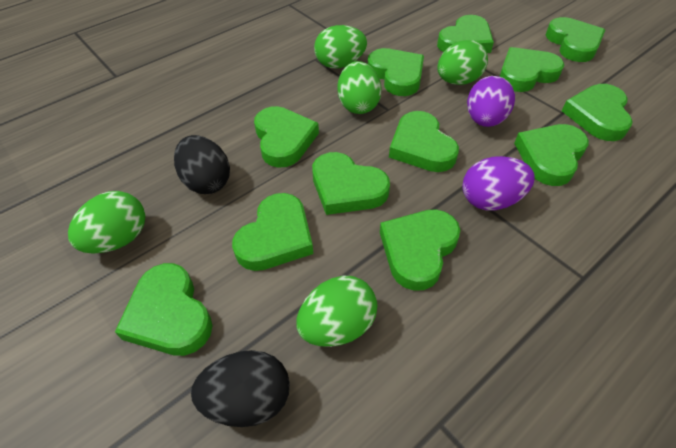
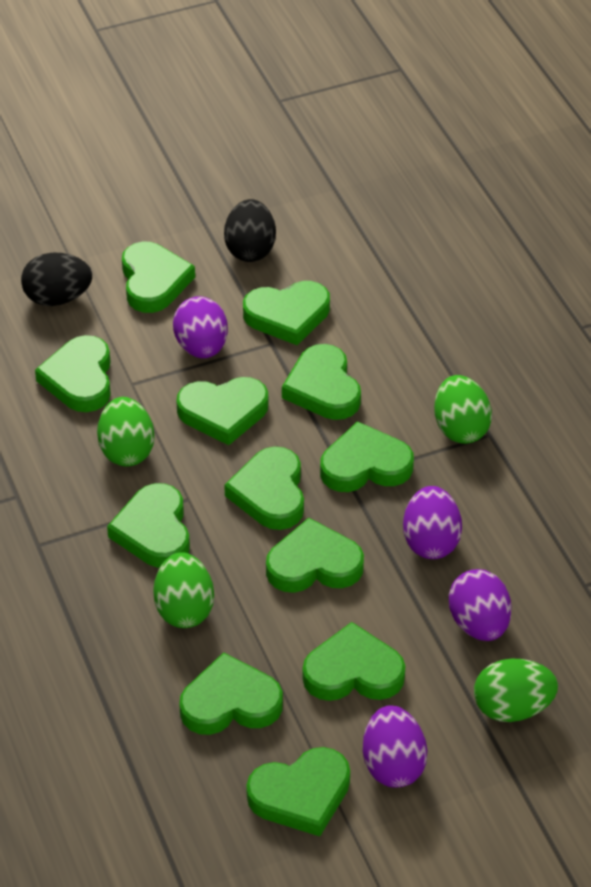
green egg: 5 -> 4
purple egg: 2 -> 4

